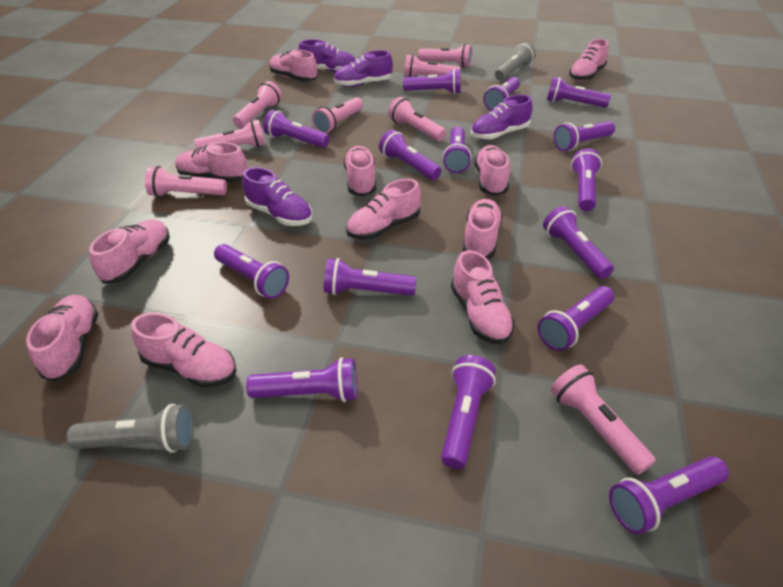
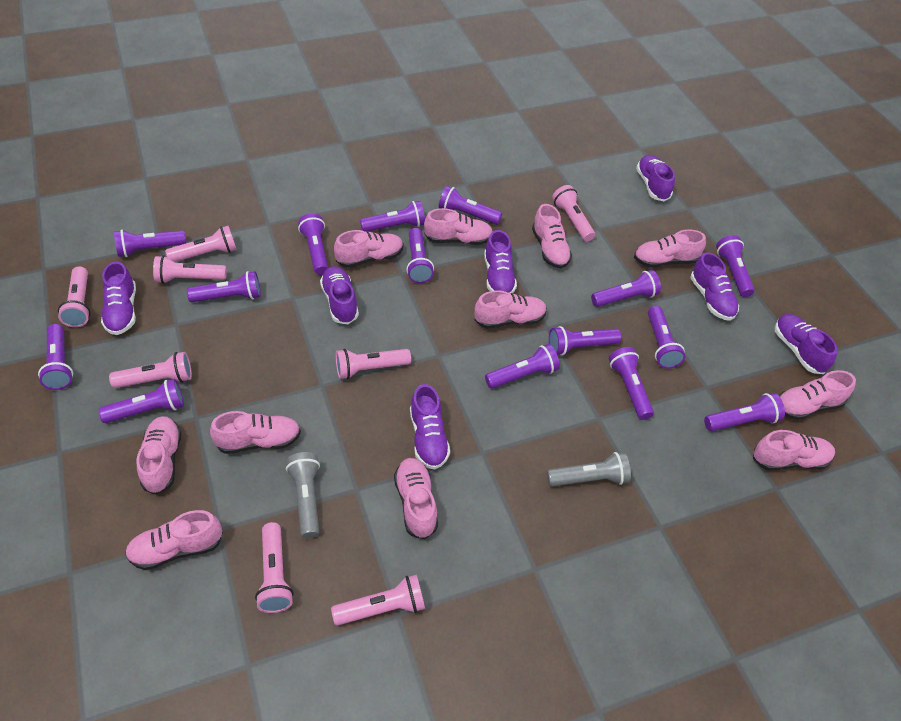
purple shoe: 4 -> 7

